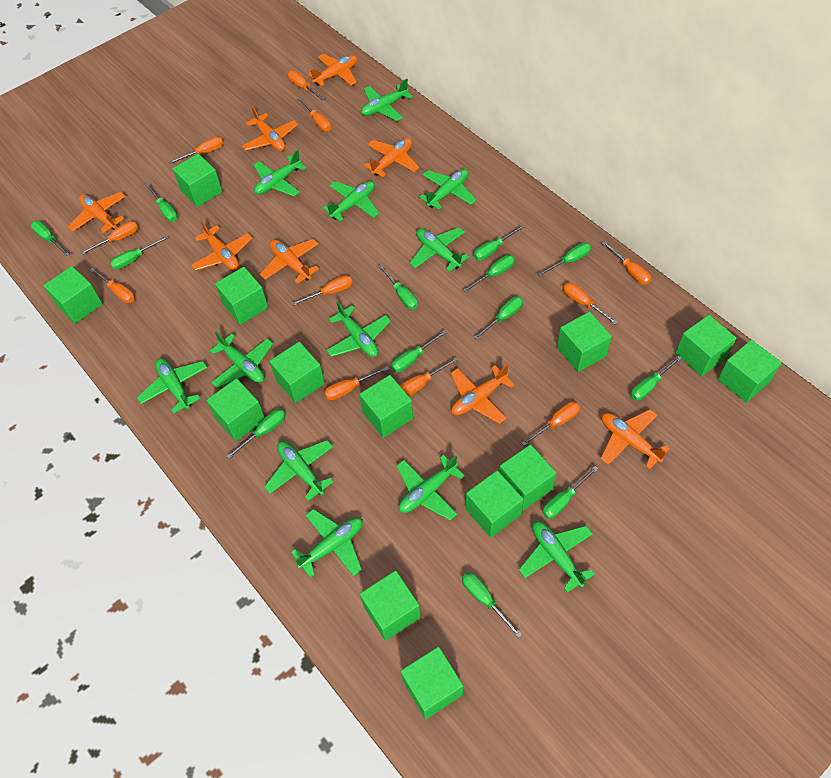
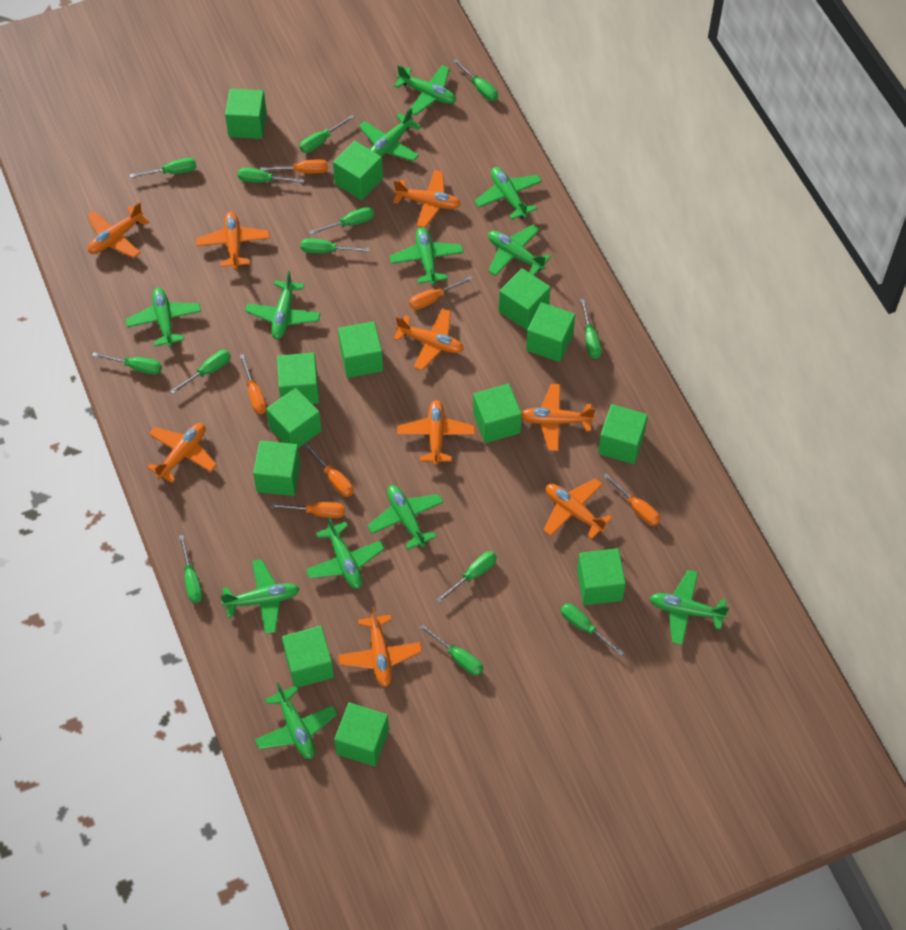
orange plane: 8 -> 9
orange screwdriver: 11 -> 6

